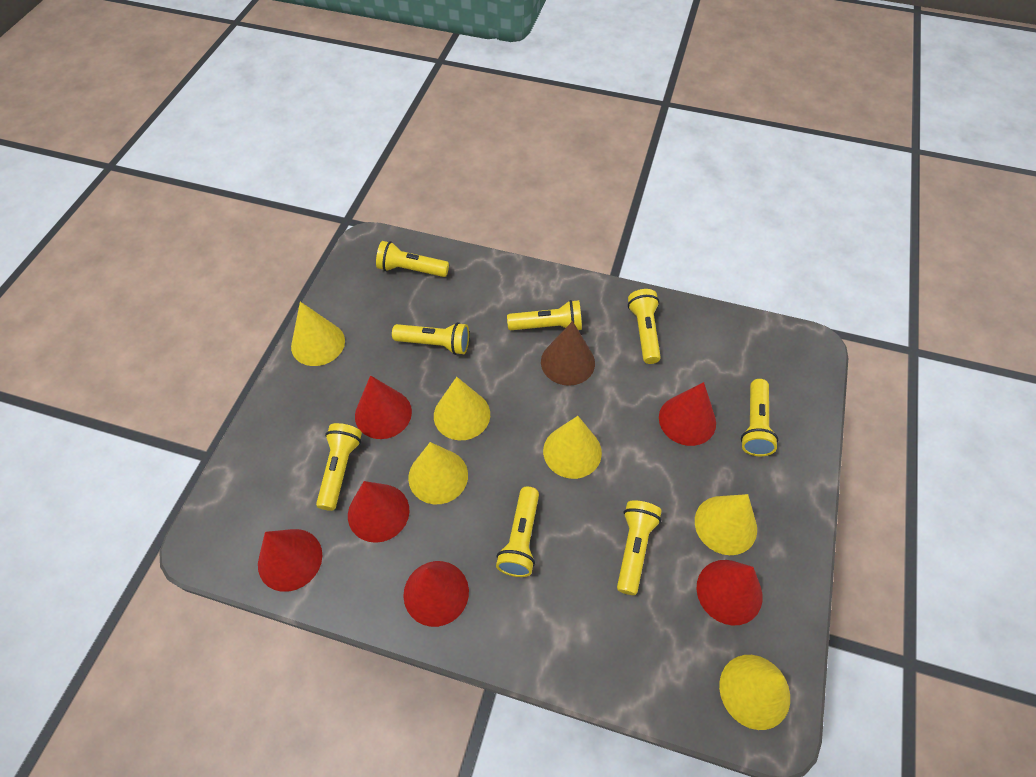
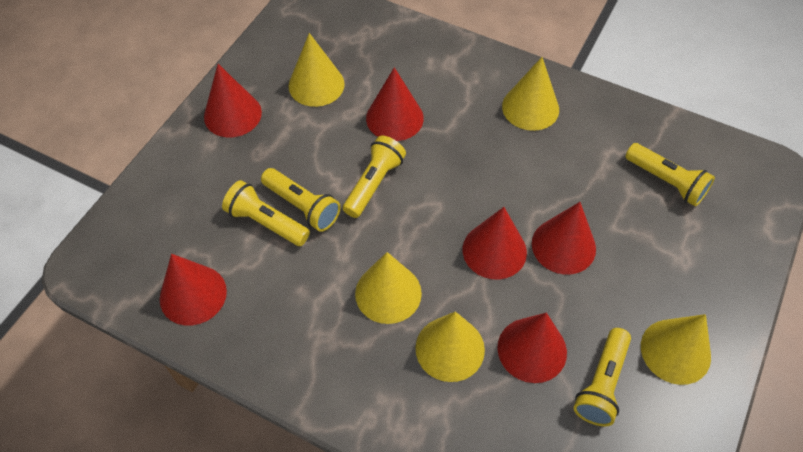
brown cone: 1 -> 0
yellow cone: 6 -> 5
yellow flashlight: 8 -> 5

